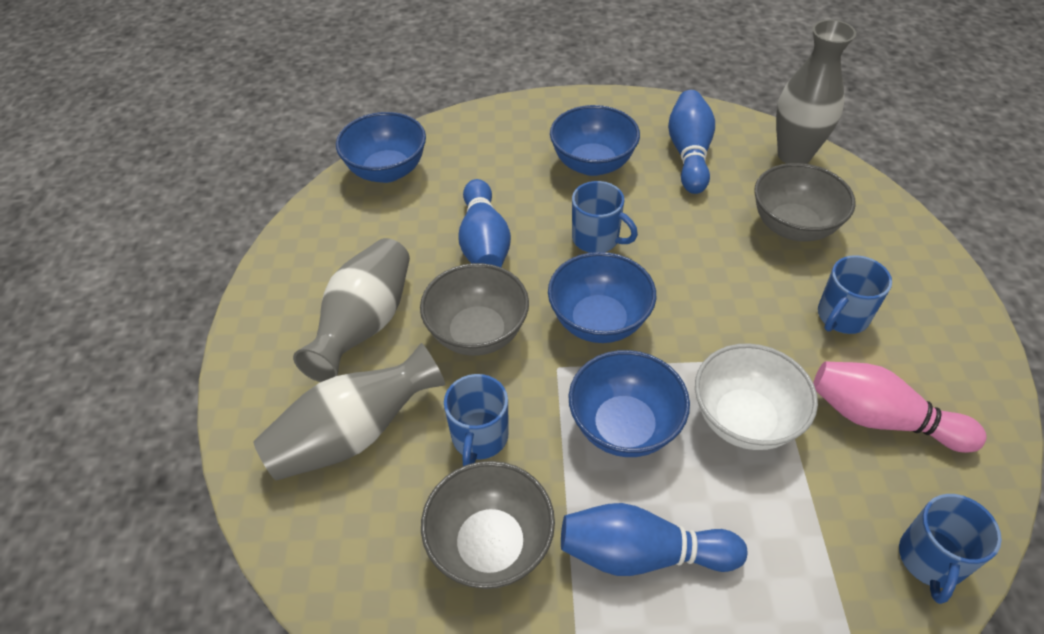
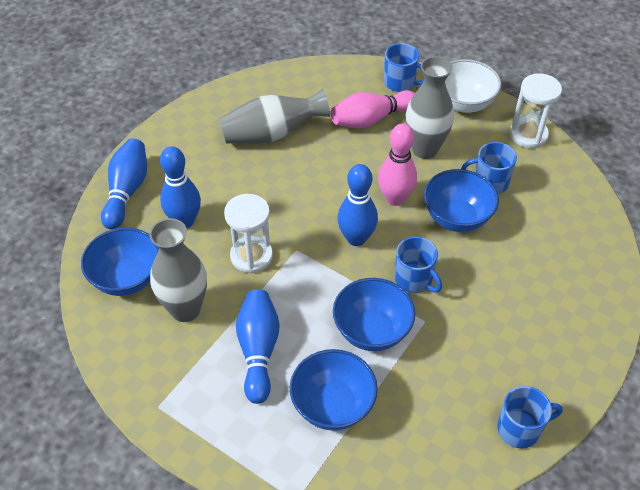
blue bowling pin: 3 -> 4
grey bowl: 3 -> 0
pink bowling pin: 1 -> 2
white hourglass: 0 -> 2

